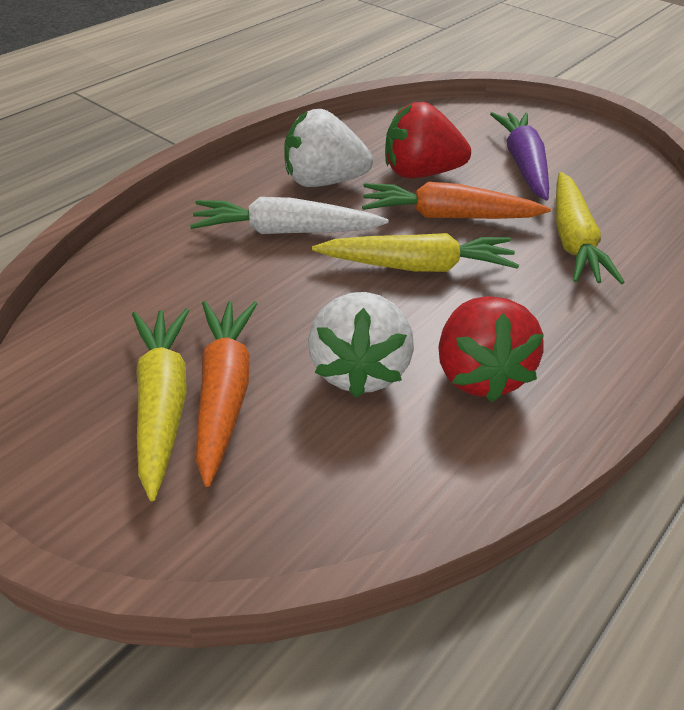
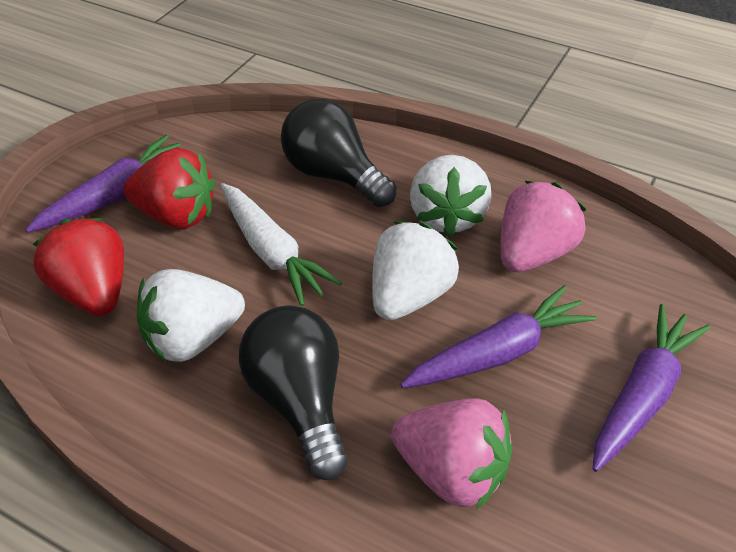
black light bulb: 0 -> 2
orange carrot: 2 -> 0
pink strawberry: 0 -> 2
purple carrot: 1 -> 3
white strawberry: 2 -> 3
yellow carrot: 3 -> 0

